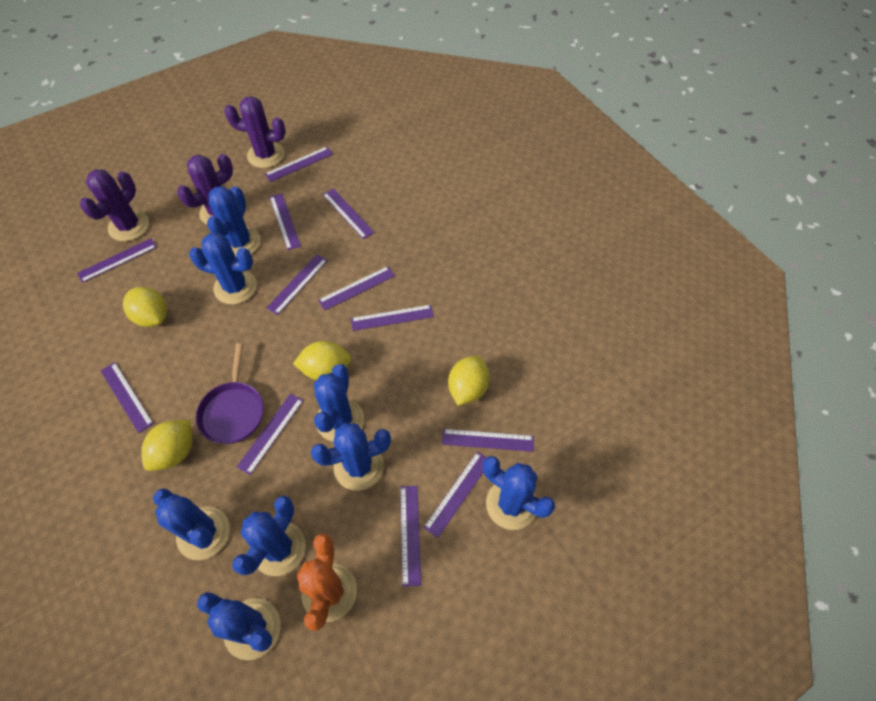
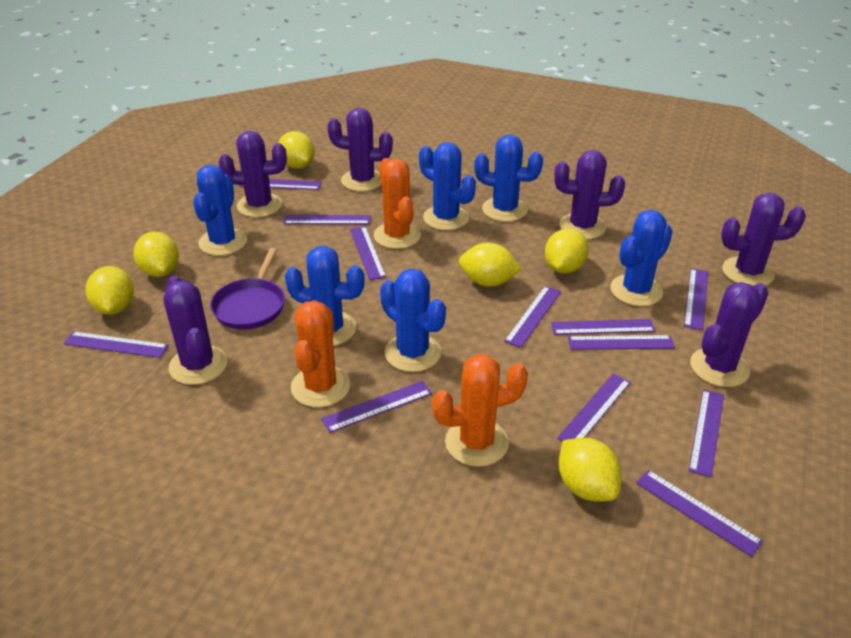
blue cactus: 8 -> 6
orange cactus: 1 -> 3
purple cactus: 3 -> 6
yellow lemon: 4 -> 6

